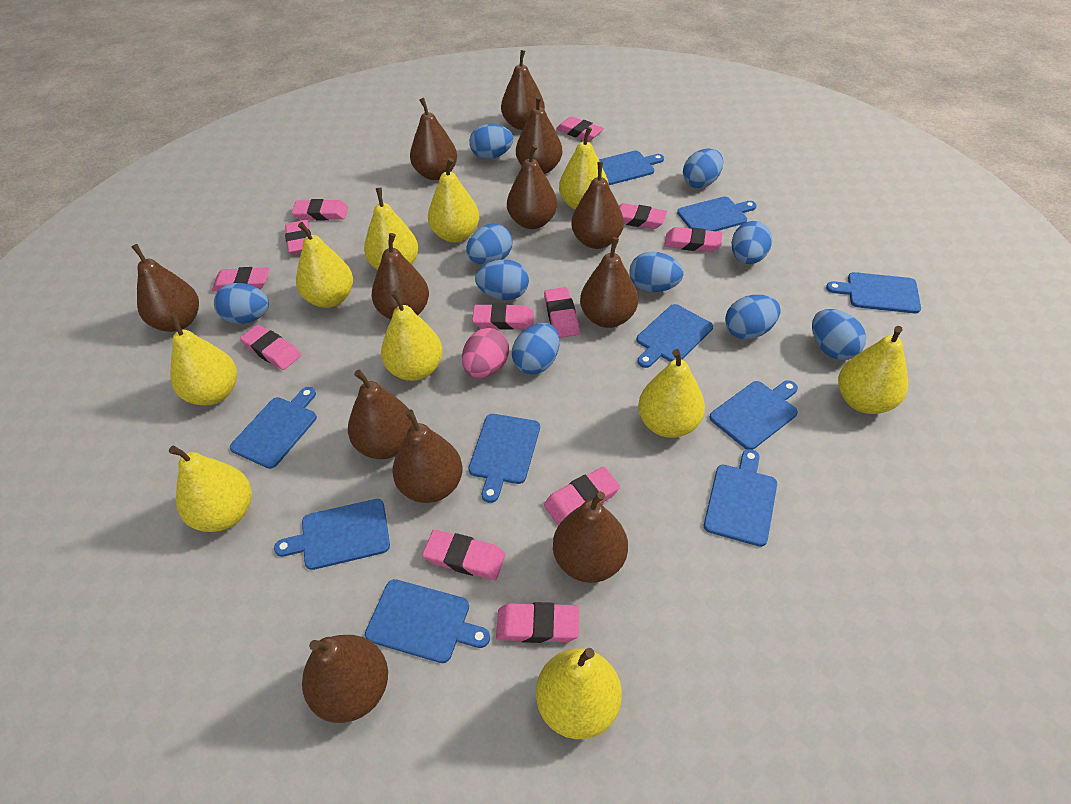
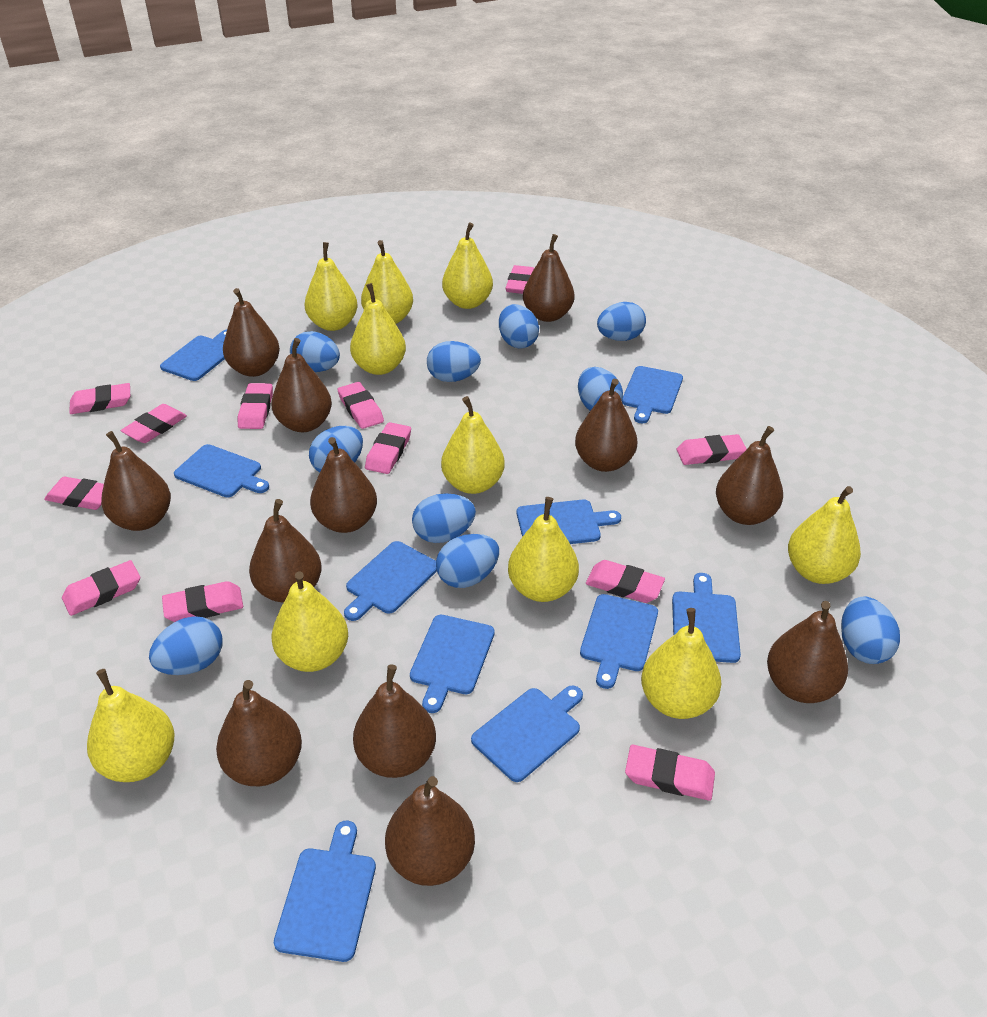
pink egg: 1 -> 0

